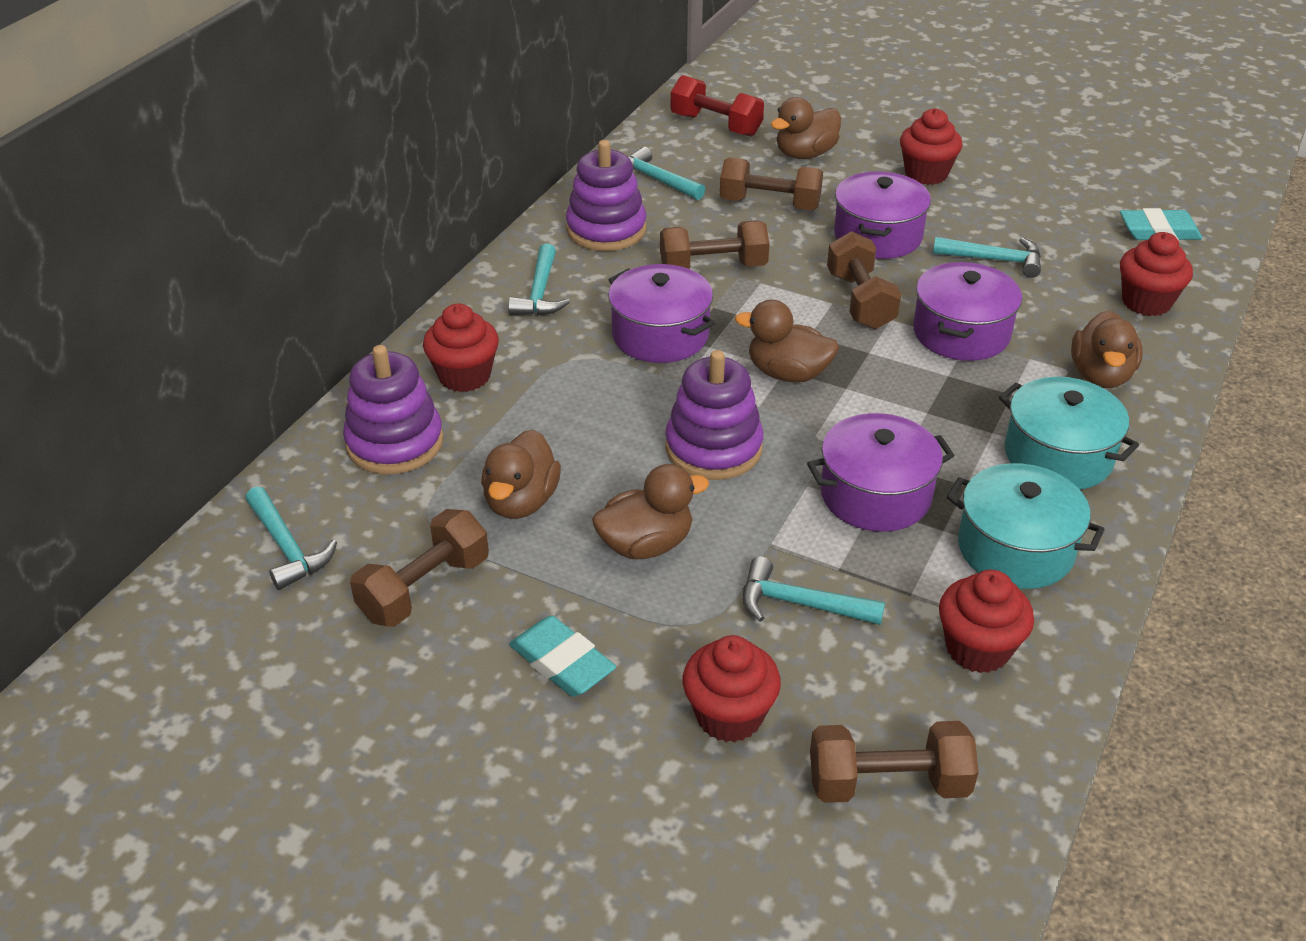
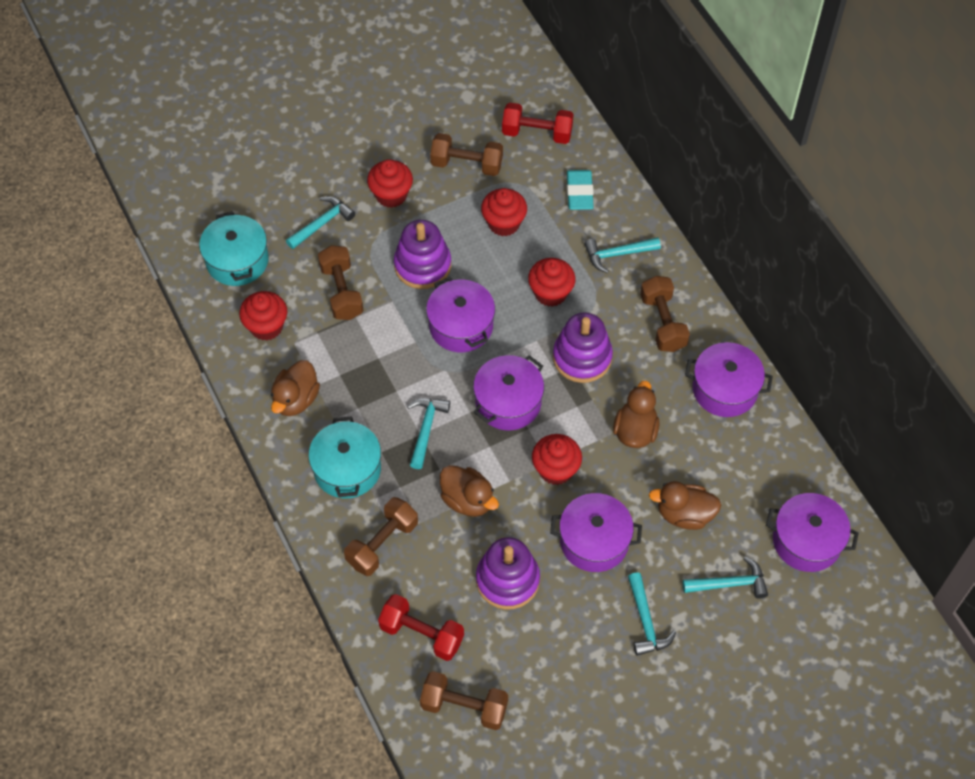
brown duck: 5 -> 4
purple pot: 4 -> 5
red dumbbell: 1 -> 2
turquoise eraser: 2 -> 1

